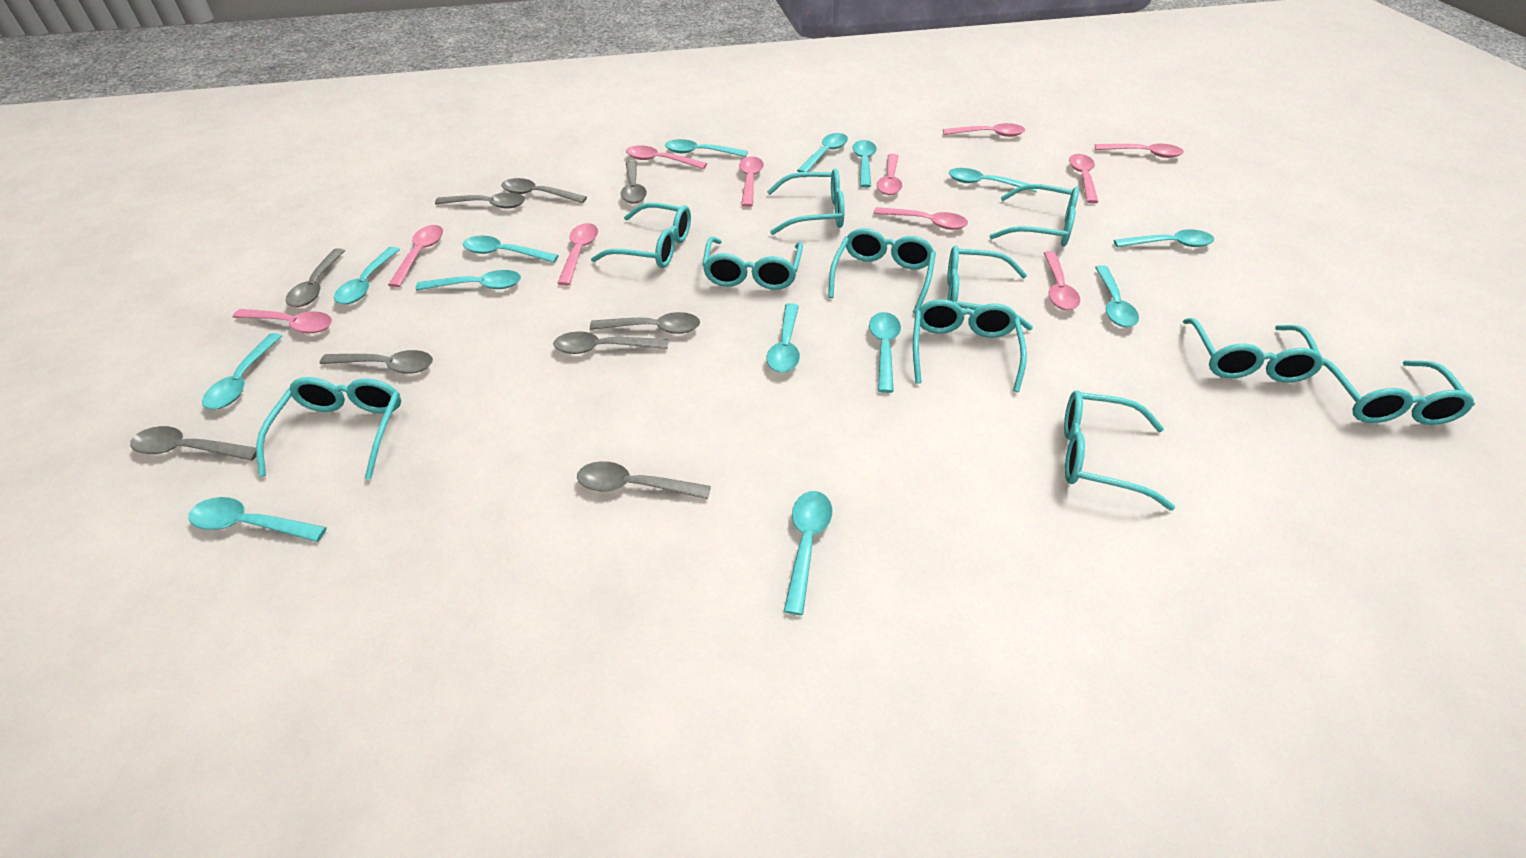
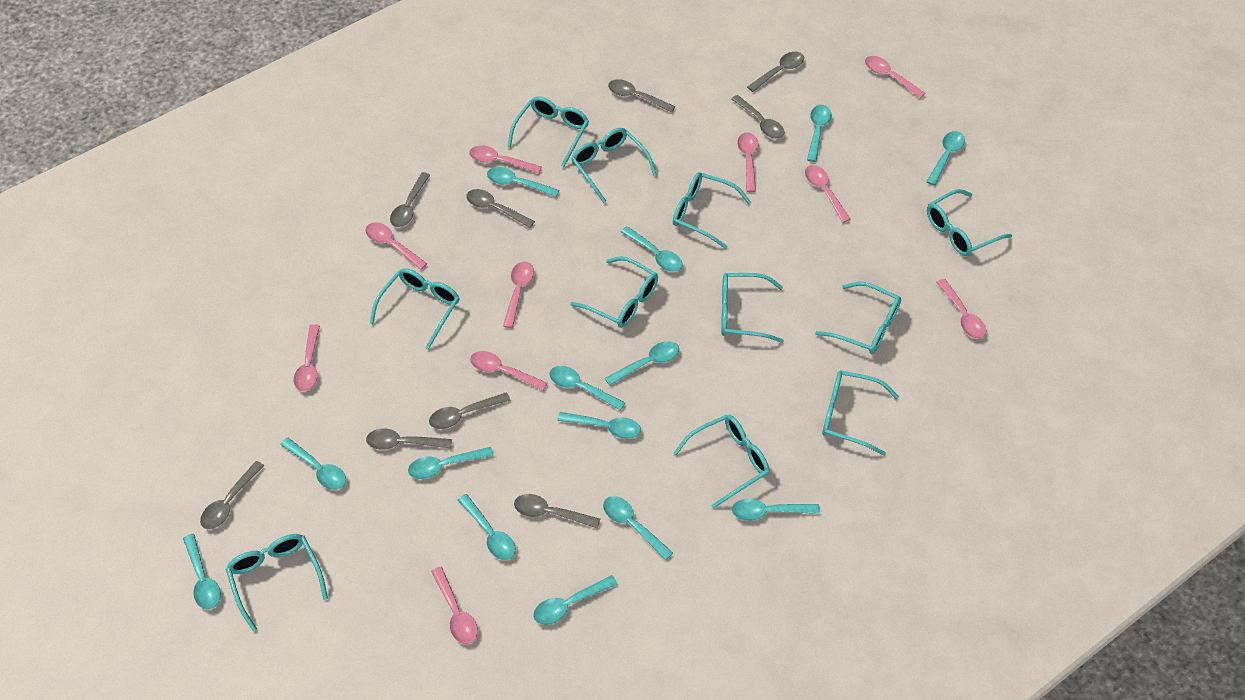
pink spoon: 11 -> 10

